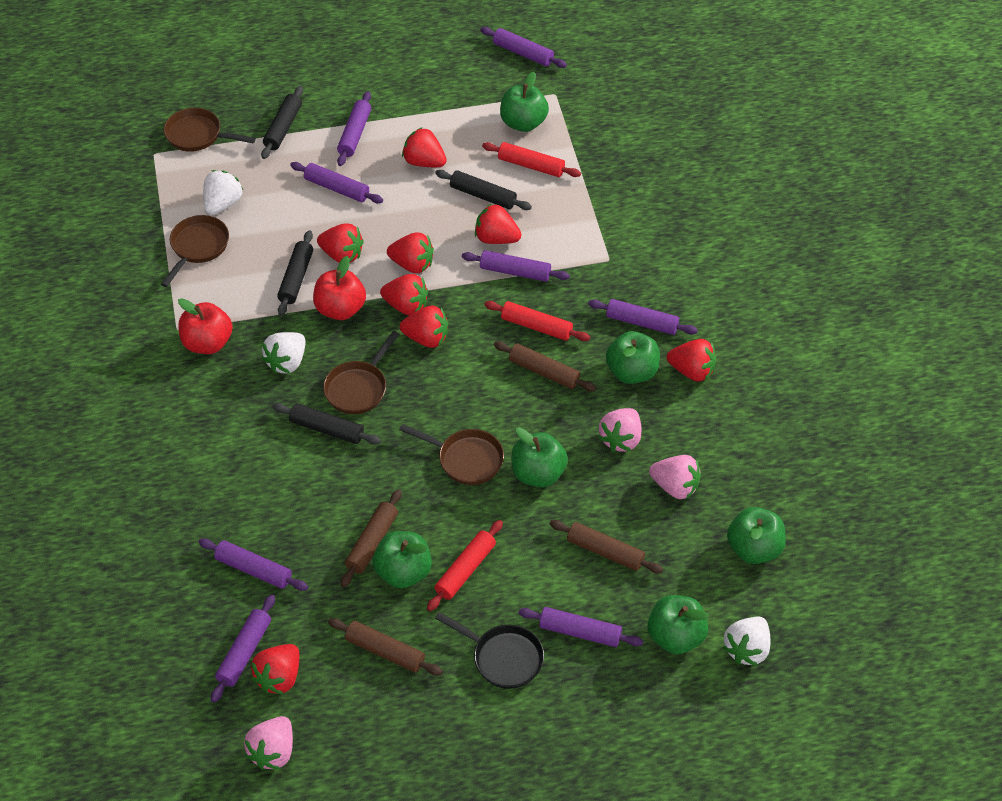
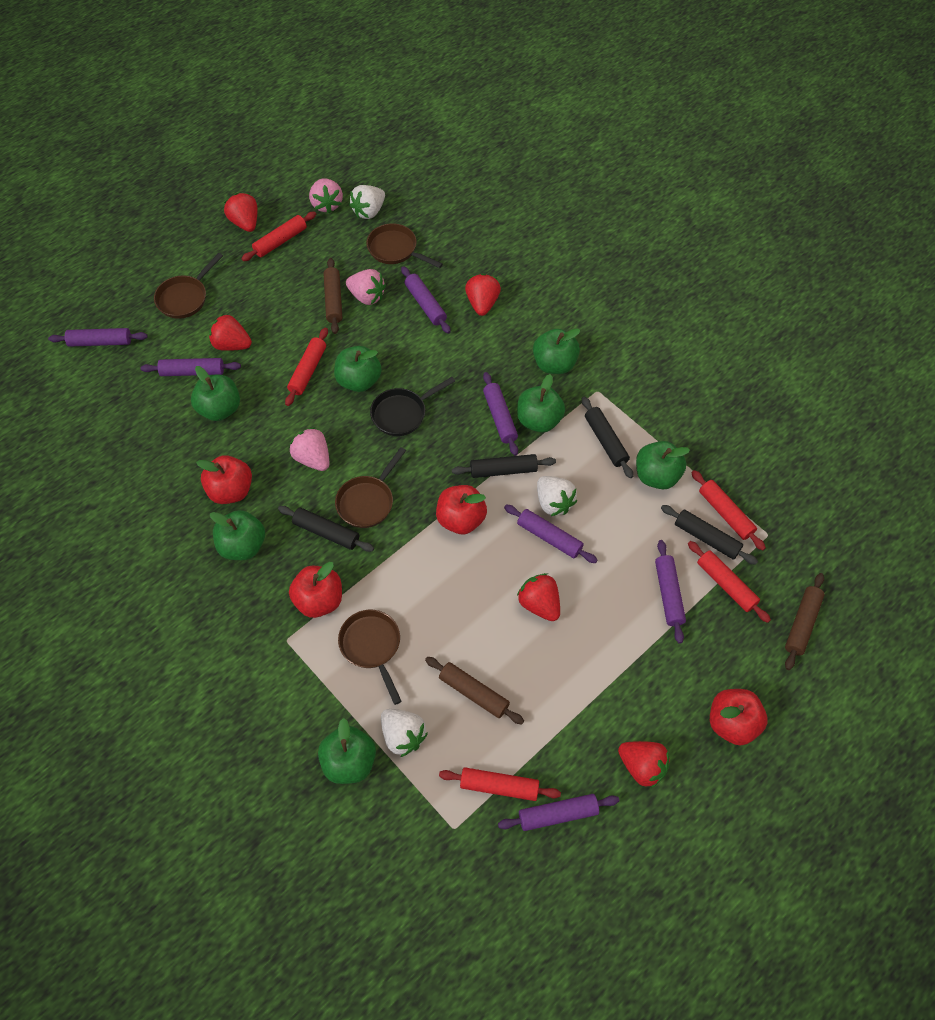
brown rolling pin: 4 -> 3
green apple: 6 -> 7
purple rolling pin: 8 -> 7
red apple: 2 -> 4
red rolling pin: 3 -> 5
red strawberry: 8 -> 5

